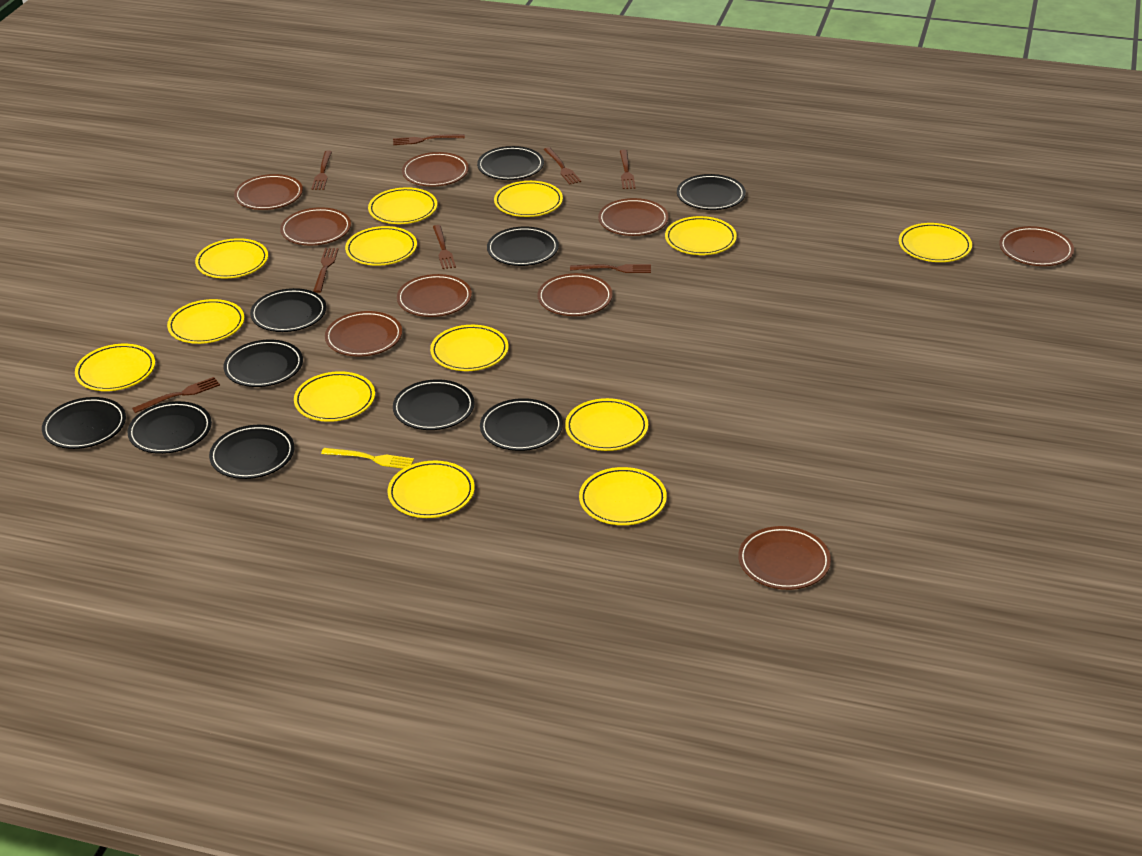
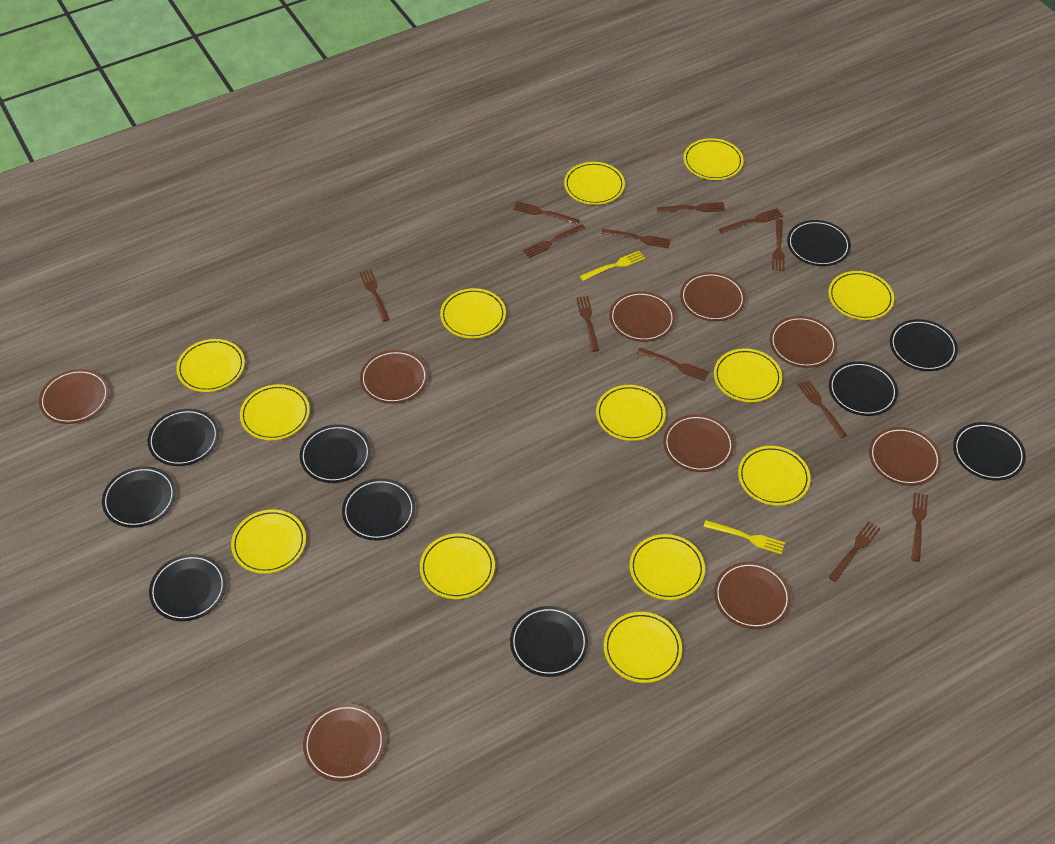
brown fork: 8 -> 12
yellow fork: 1 -> 2

